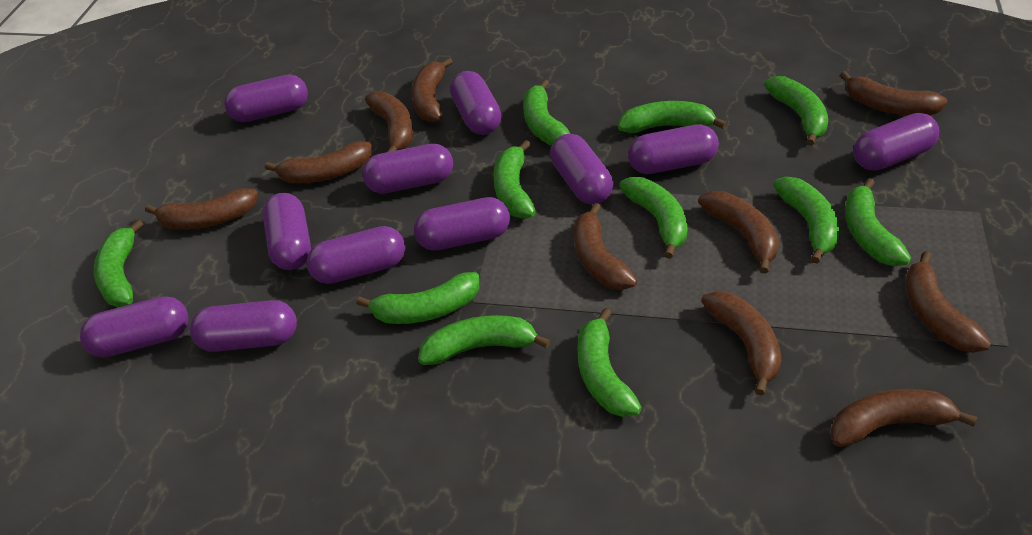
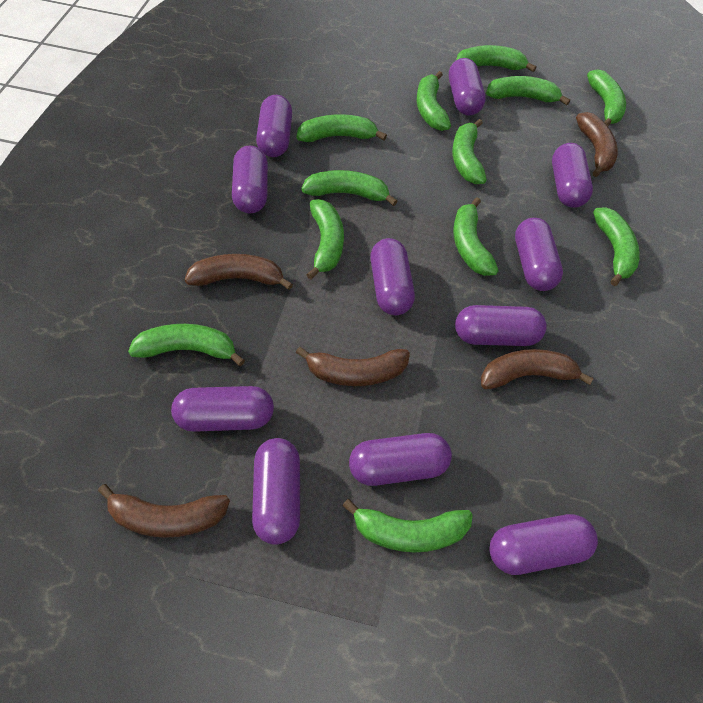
brown banana: 10 -> 5
green banana: 11 -> 12

